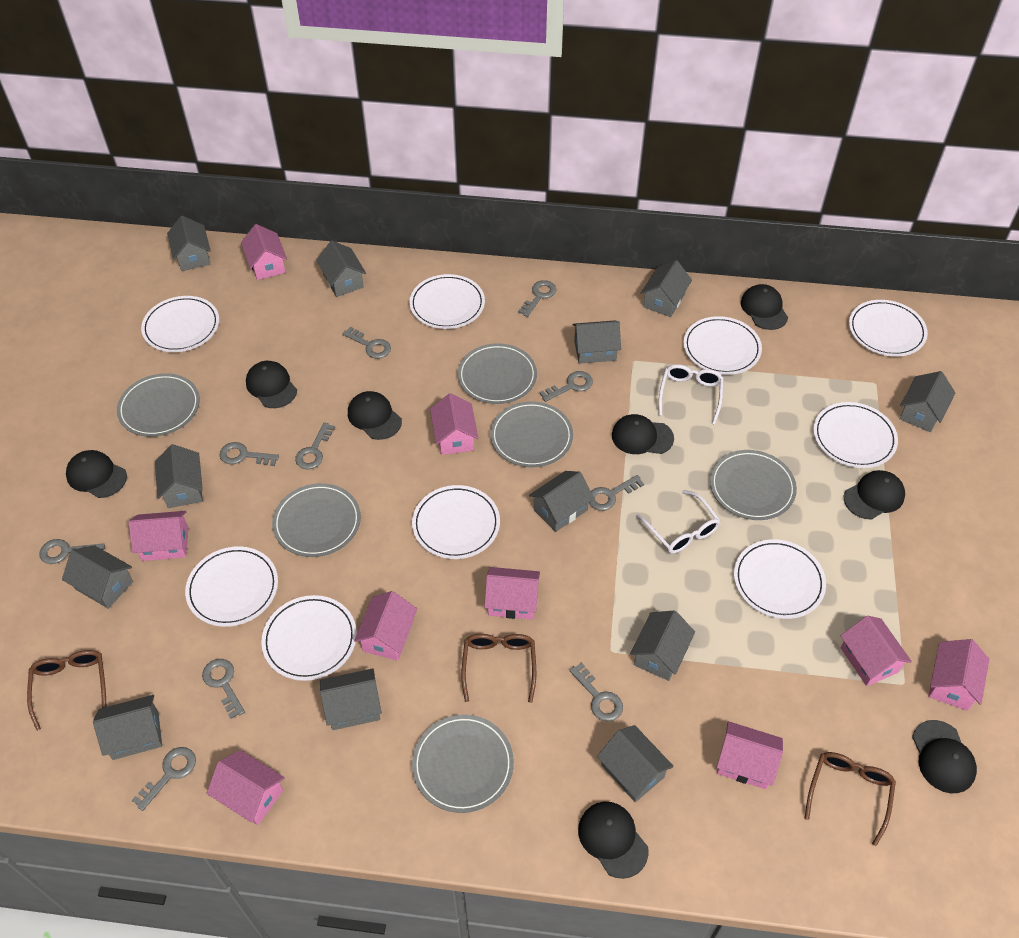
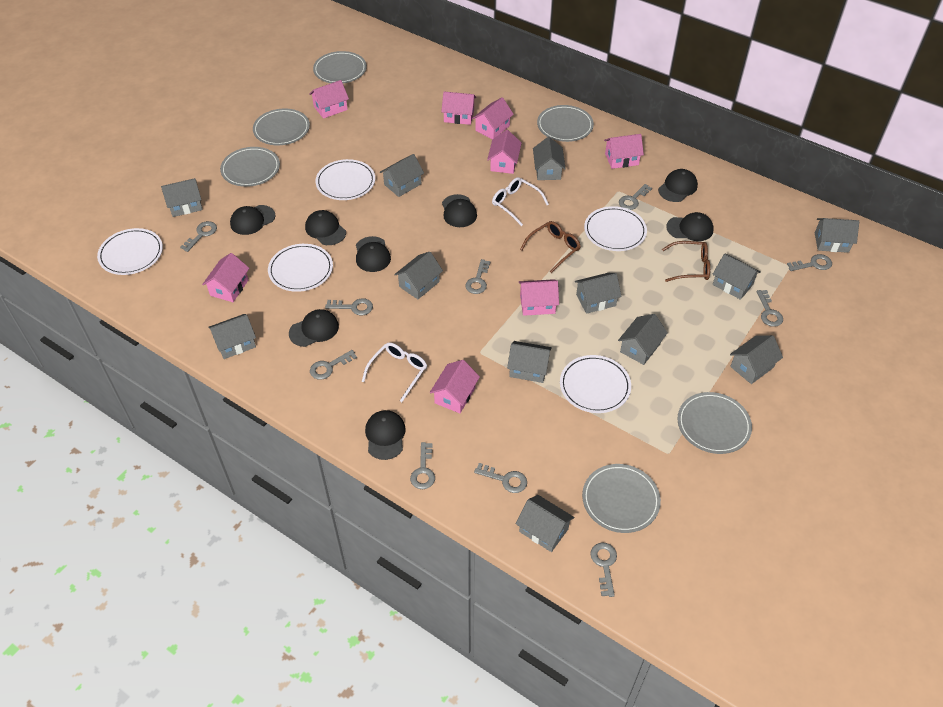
brown glasses: 3 -> 2
pink house: 9 -> 8
white plate: 9 -> 5

